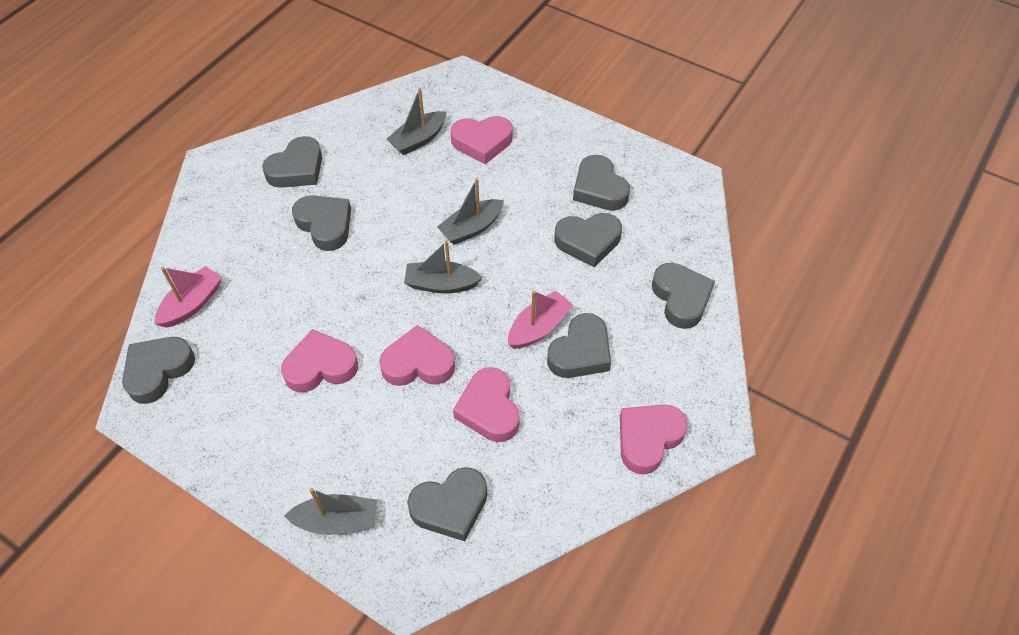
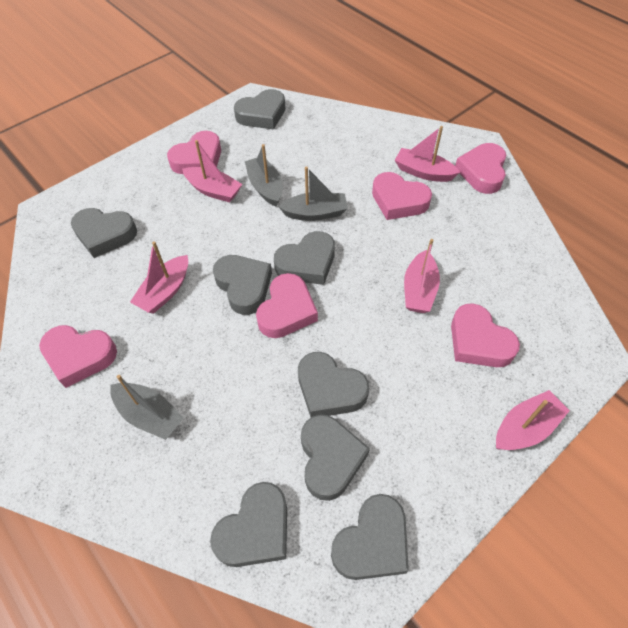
grey boat: 4 -> 3
pink boat: 2 -> 5
pink heart: 5 -> 6

